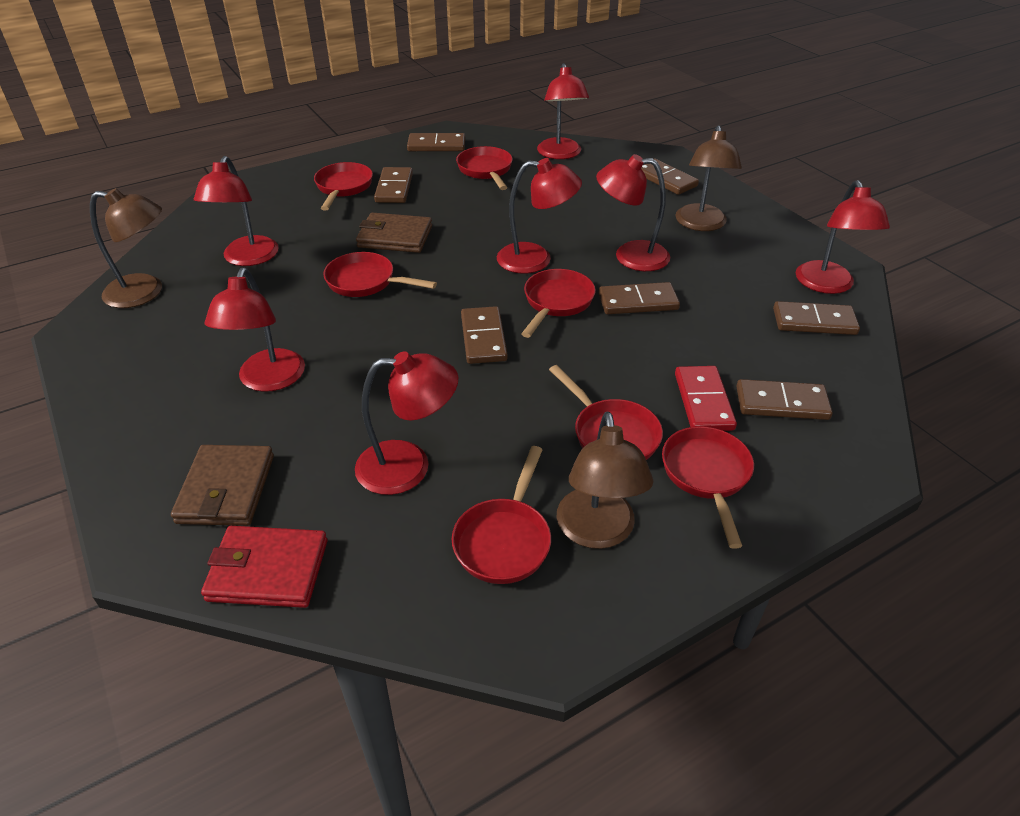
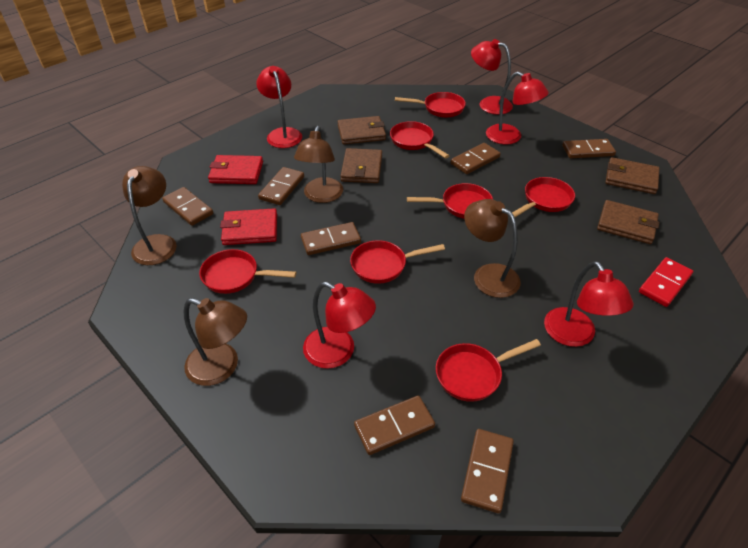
brown lamp: 3 -> 4
brown wallet: 2 -> 4
red lamp: 7 -> 5
red wallet: 1 -> 2

